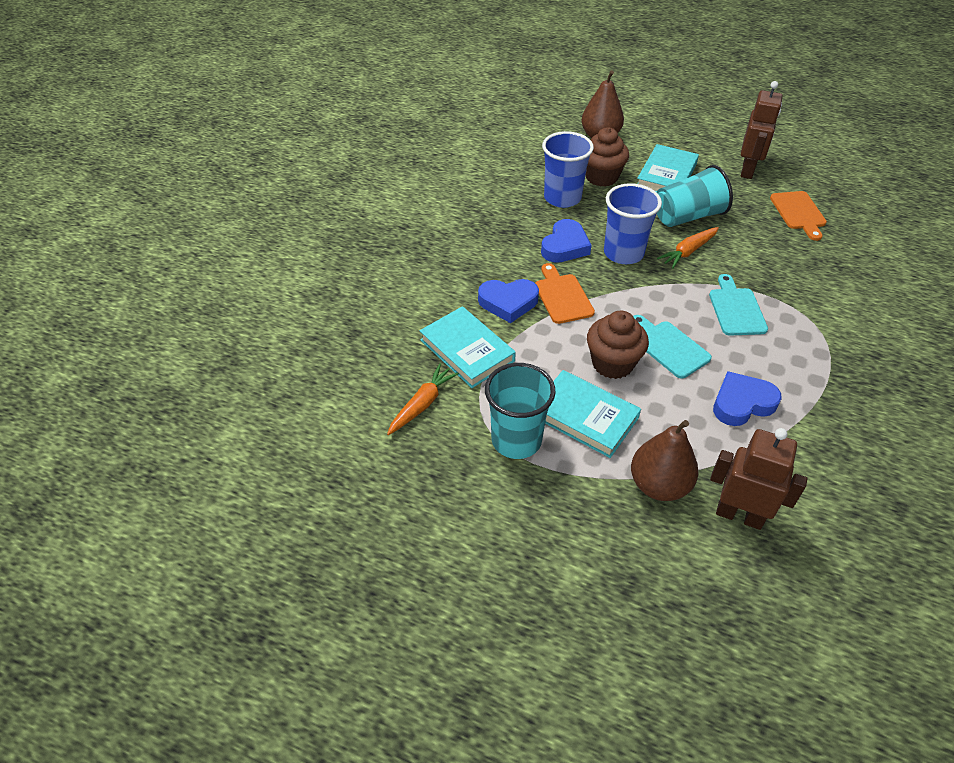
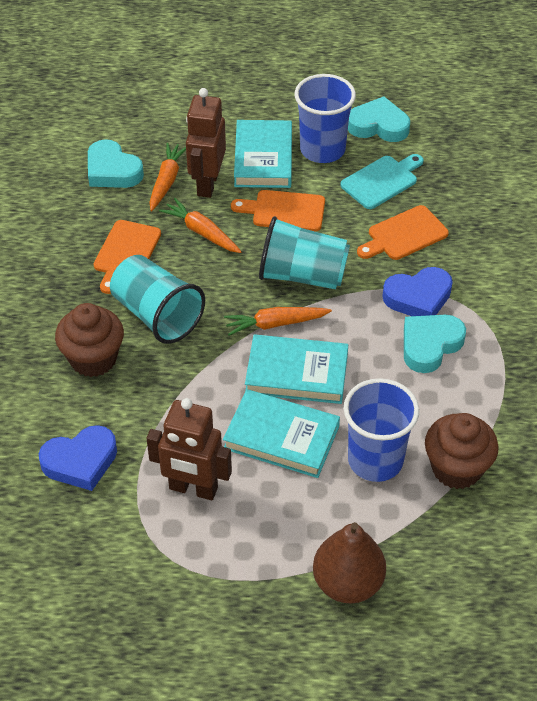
blue heart: 3 -> 2
brown pear: 2 -> 1
orange carrot: 2 -> 3
orange cutting board: 2 -> 3
turquoise cutting board: 2 -> 1
turquoise heart: 0 -> 3

